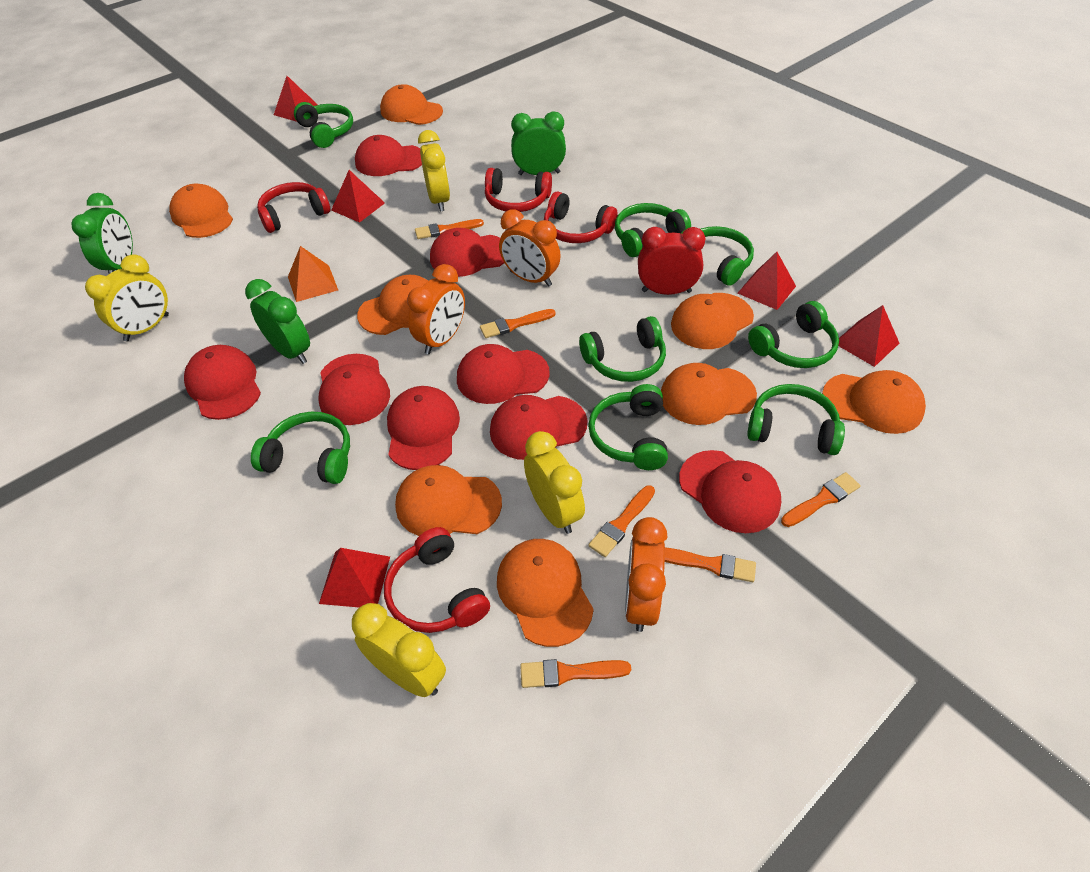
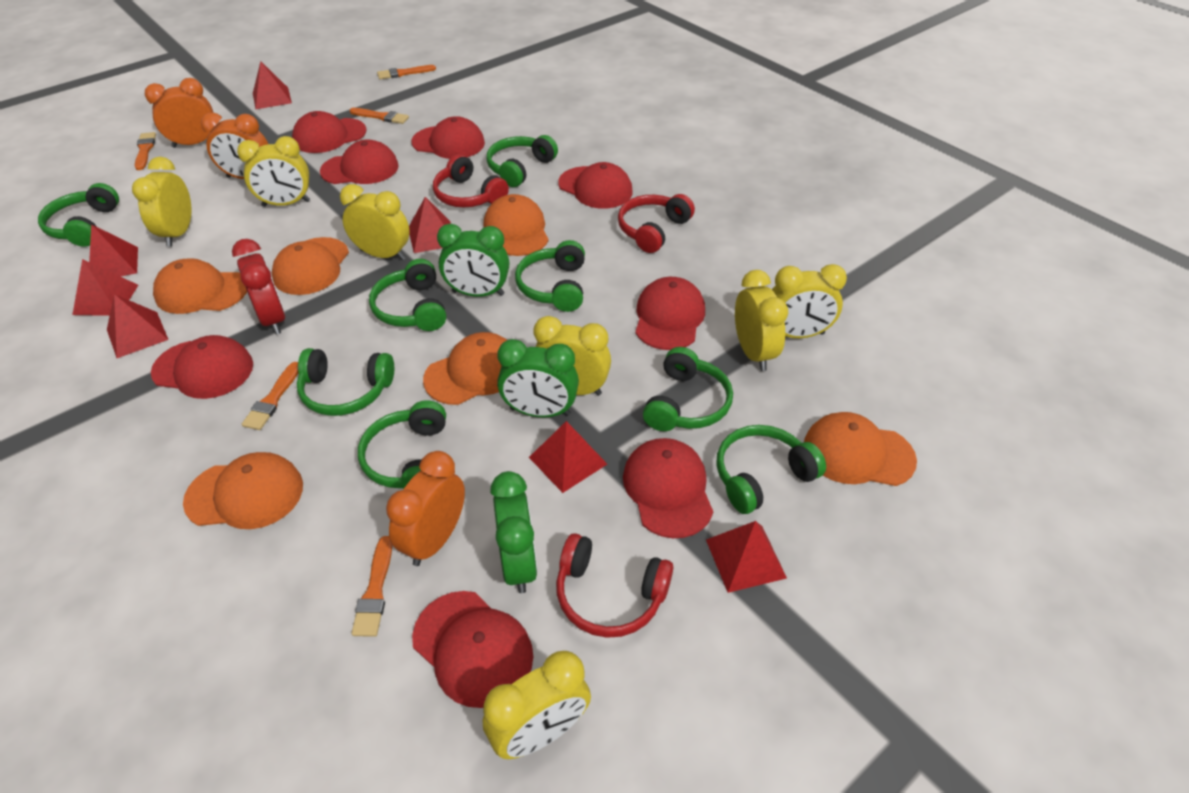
orange brush: 6 -> 5
orange cap: 8 -> 6
orange pyramid: 1 -> 0
red headphones: 4 -> 3
red pyramid: 5 -> 7
yellow clock: 4 -> 7

